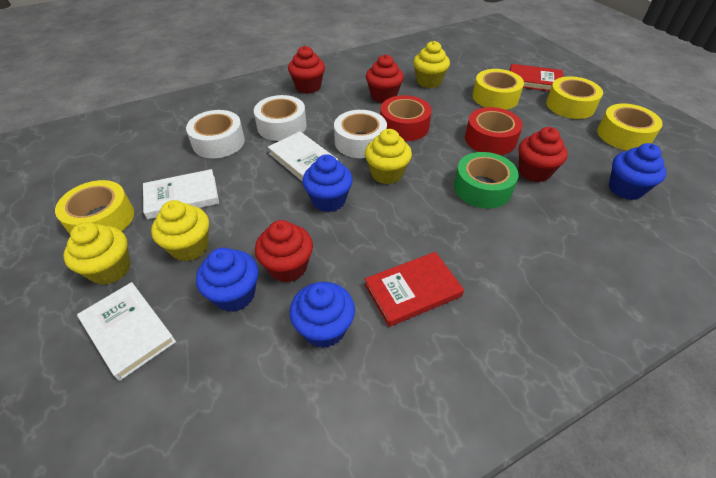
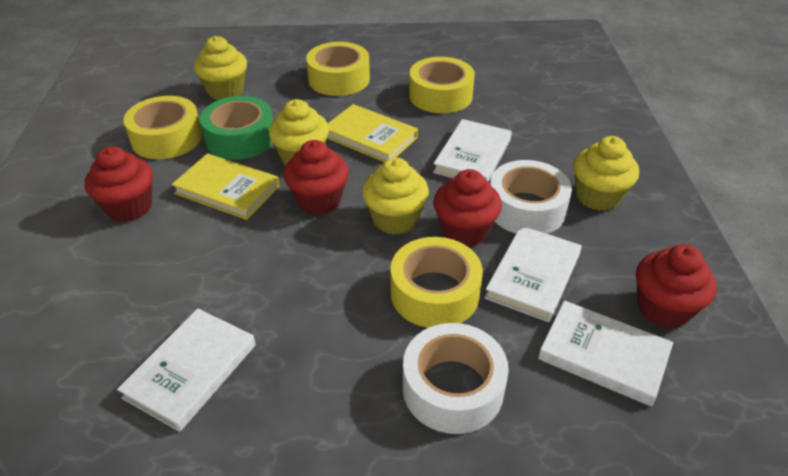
blue cupcake: 4 -> 0
red book: 2 -> 0
red tape: 2 -> 0
white book: 3 -> 4
white tape: 3 -> 2
yellow book: 0 -> 2

